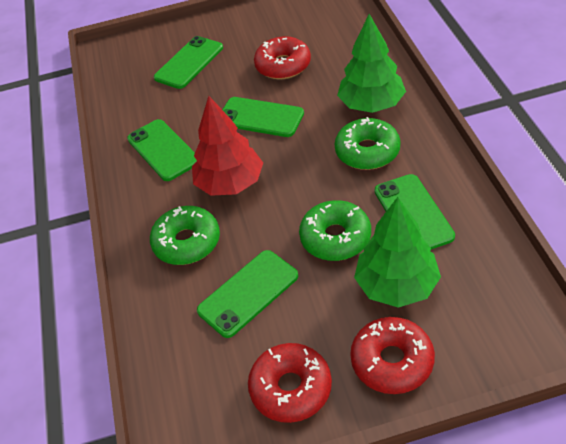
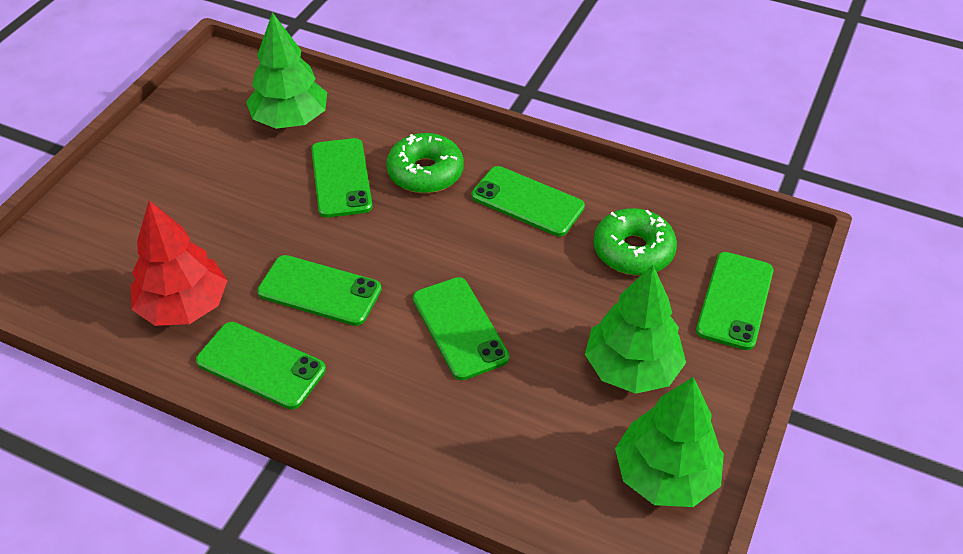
green donut: 3 -> 2
green phone: 5 -> 6
green tree: 2 -> 3
red donut: 3 -> 0

